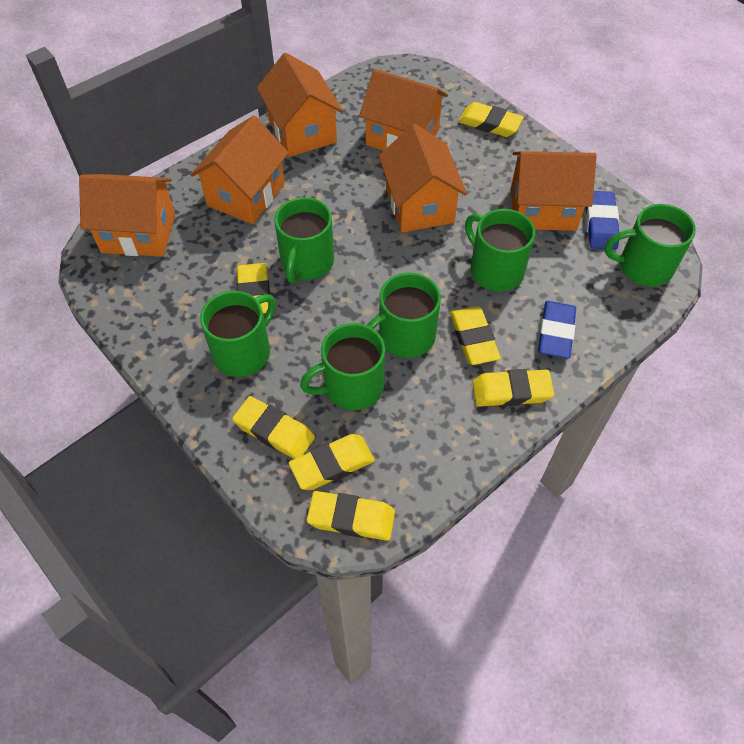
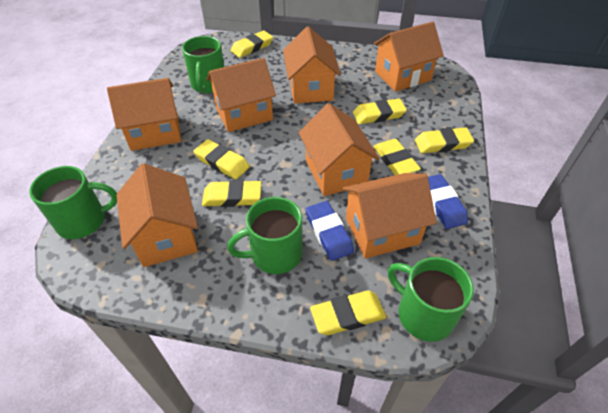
green mug: 6 -> 4
orange house: 6 -> 7

